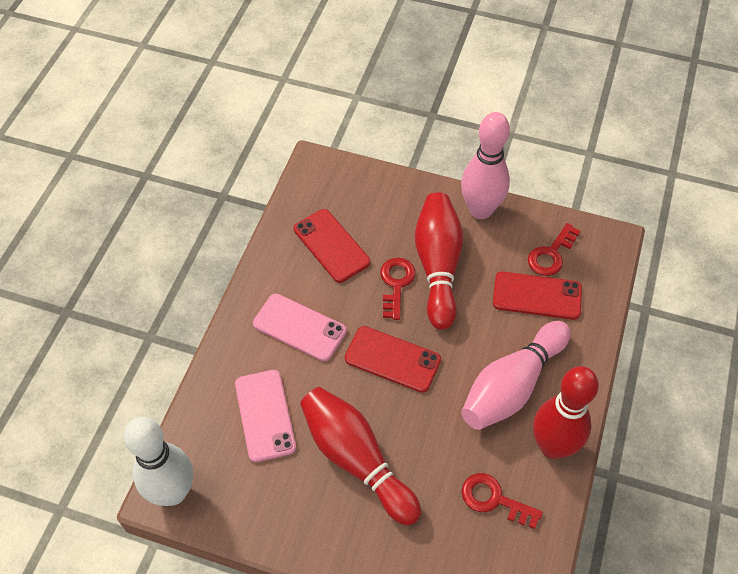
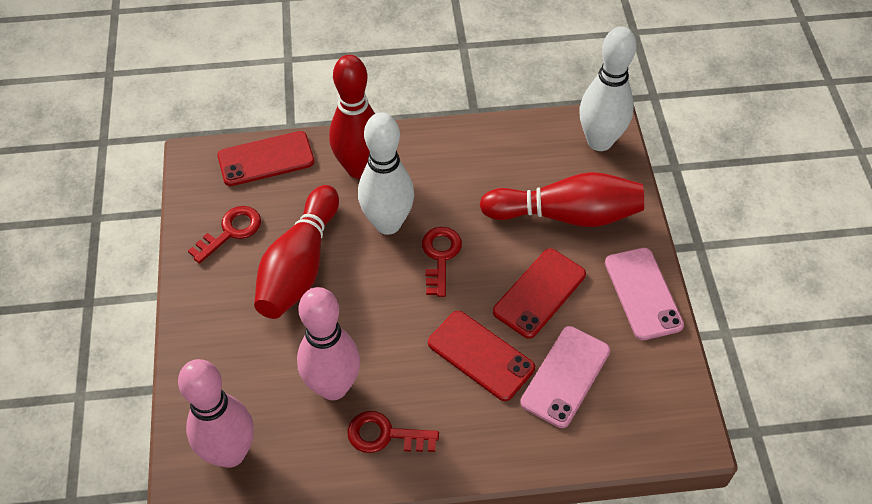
white bowling pin: 1 -> 2

